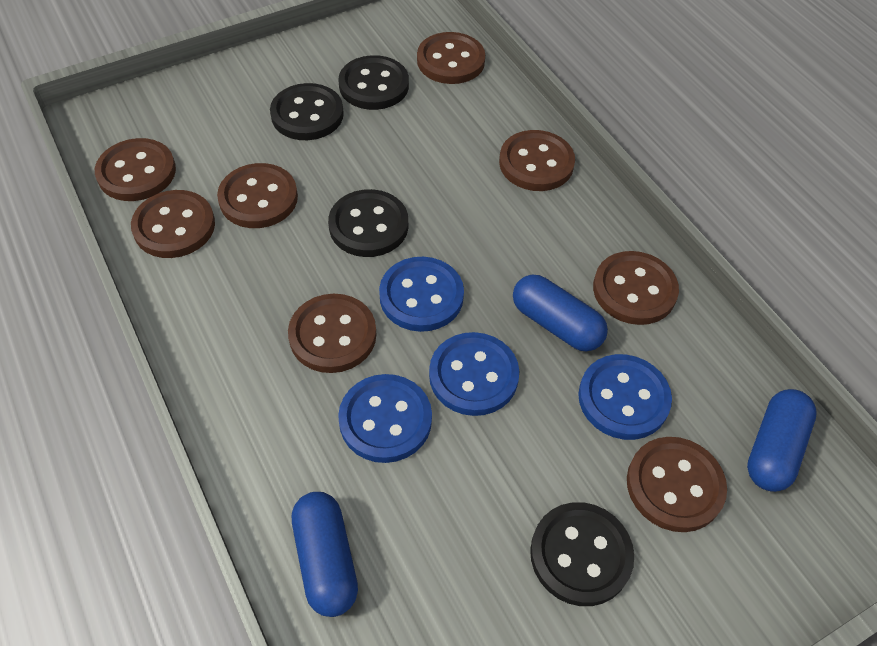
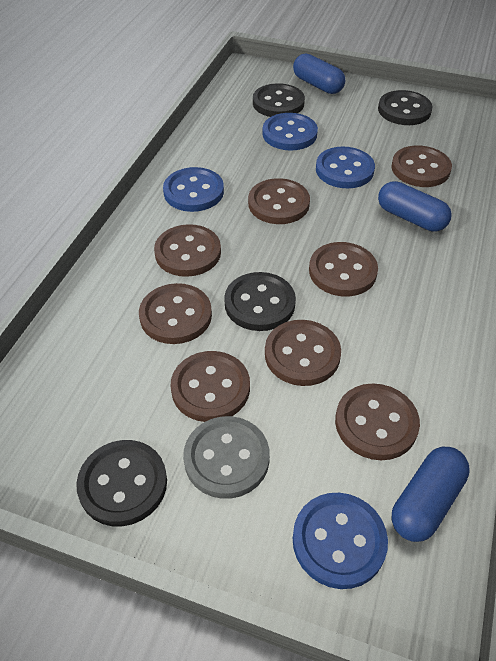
grey button: 0 -> 1

